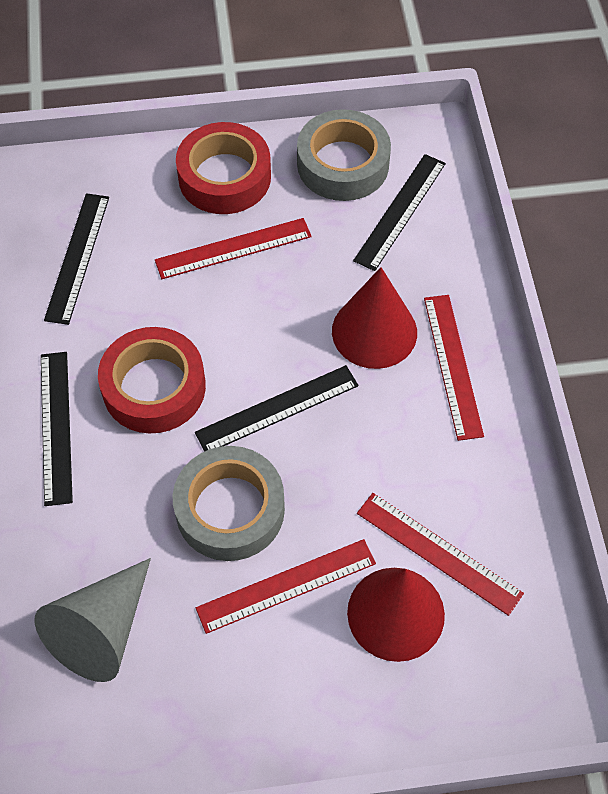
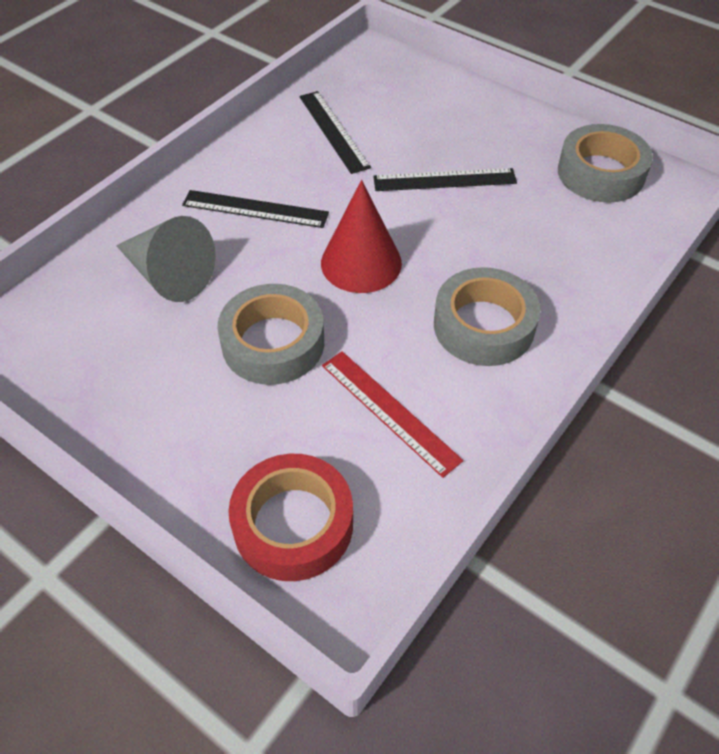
black ruler: 4 -> 3
grey tape: 2 -> 3
red cone: 2 -> 1
red ruler: 4 -> 1
red tape: 2 -> 1

